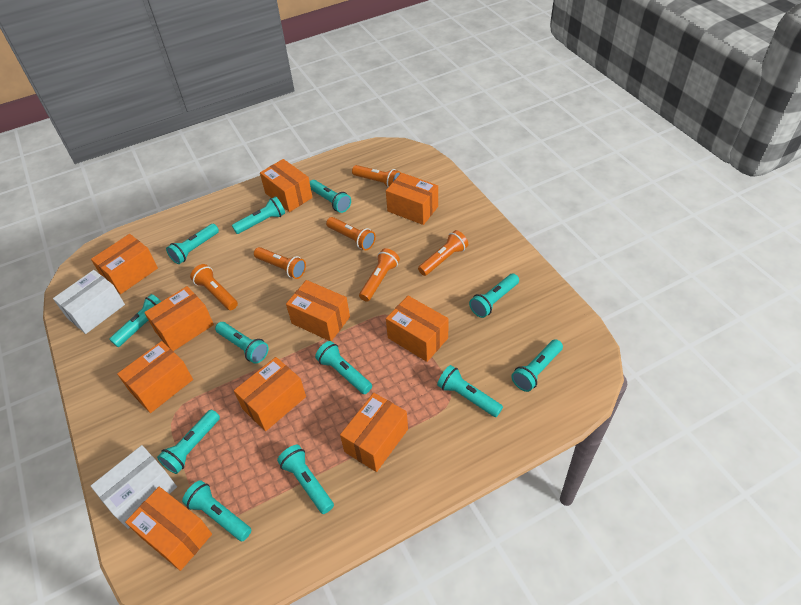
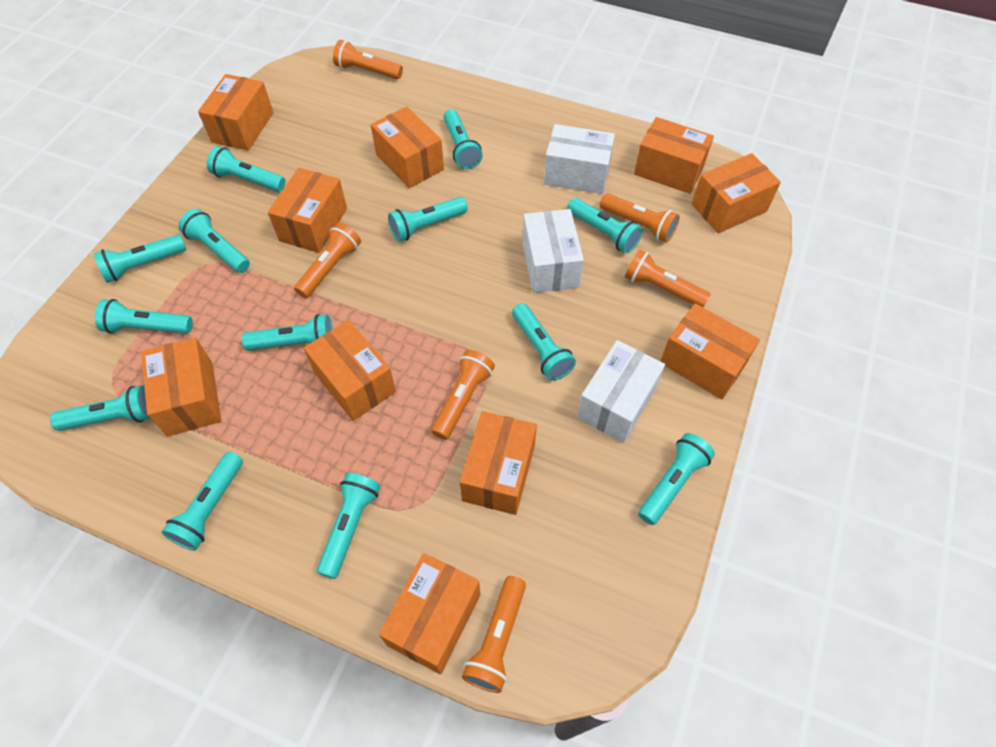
turquoise flashlight: 12 -> 13
white box: 2 -> 3

